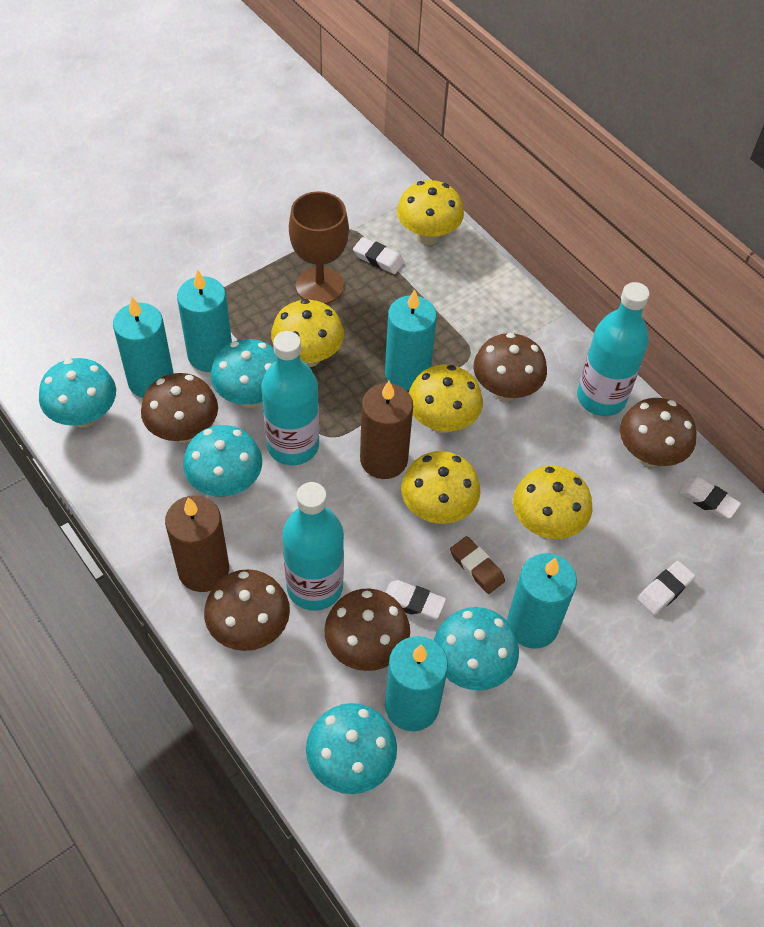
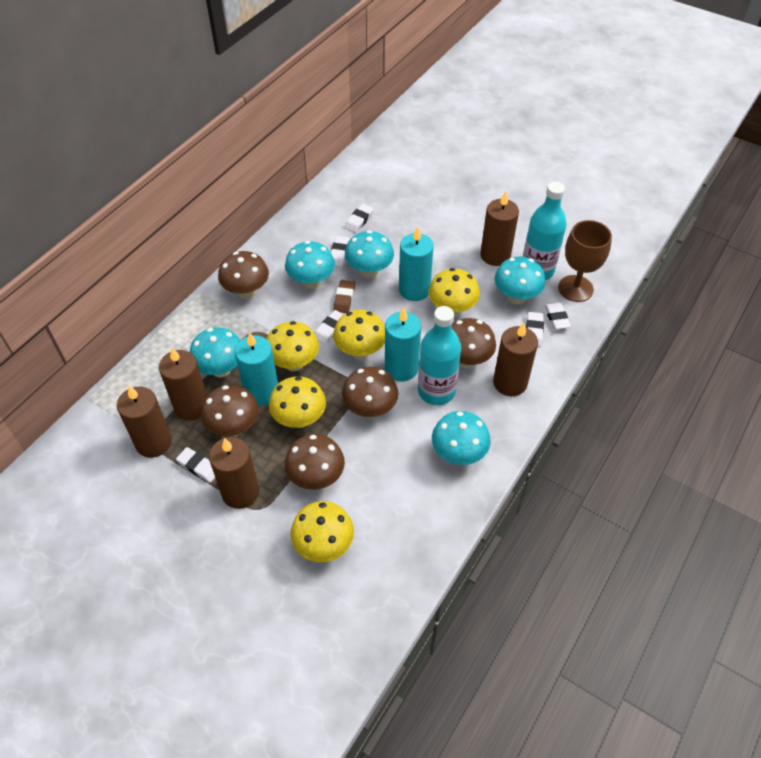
brown candle: 2 -> 5
turquoise bottle: 3 -> 2
turquoise candle: 5 -> 3
white eraser: 4 -> 6

